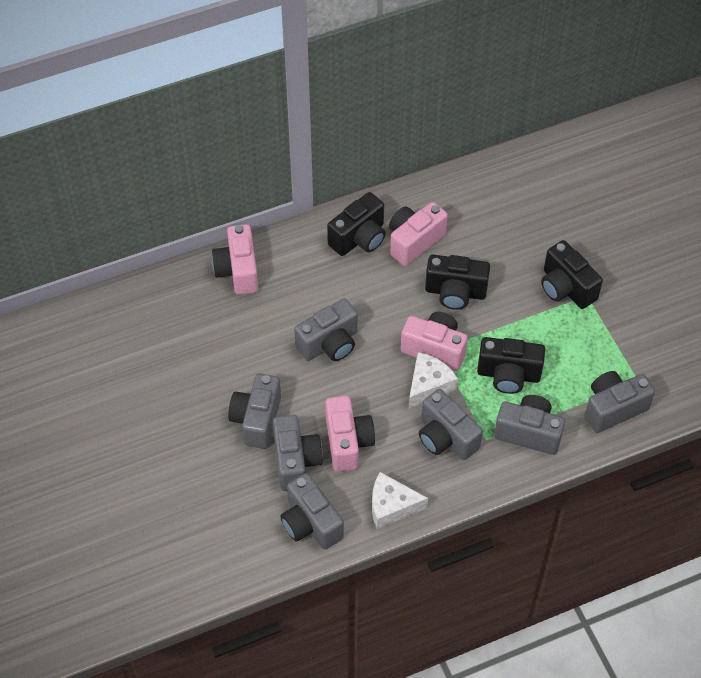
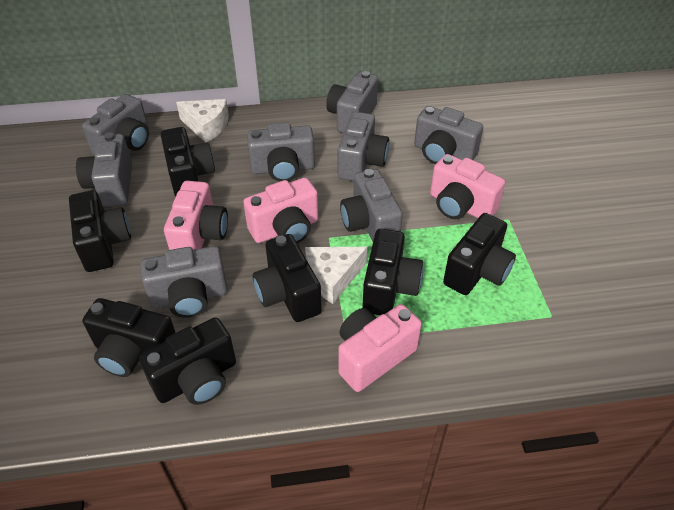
black camera: 4 -> 7
grey camera: 7 -> 8

